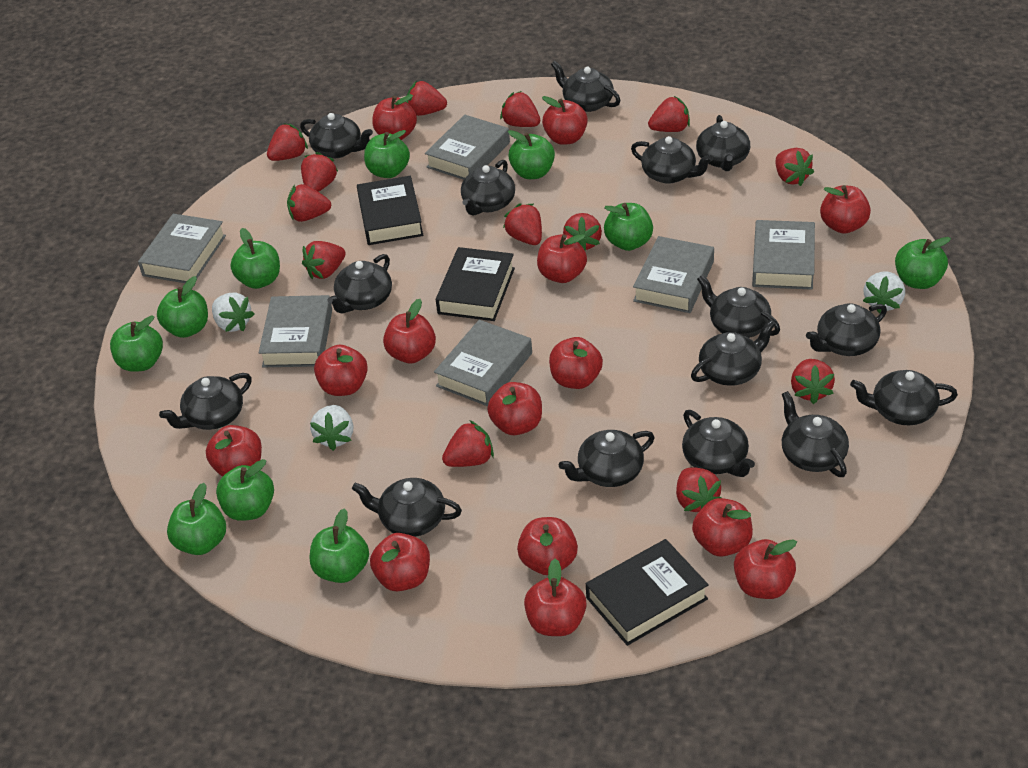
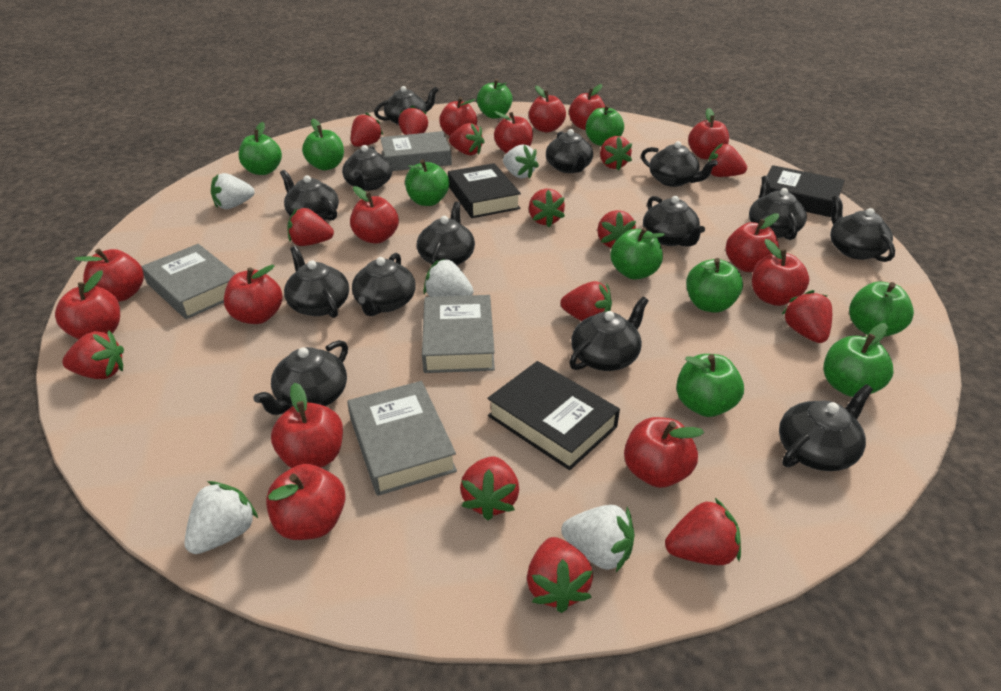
black teapot: 15 -> 14
grey book: 6 -> 4
red strawberry: 13 -> 14
white strawberry: 3 -> 5

